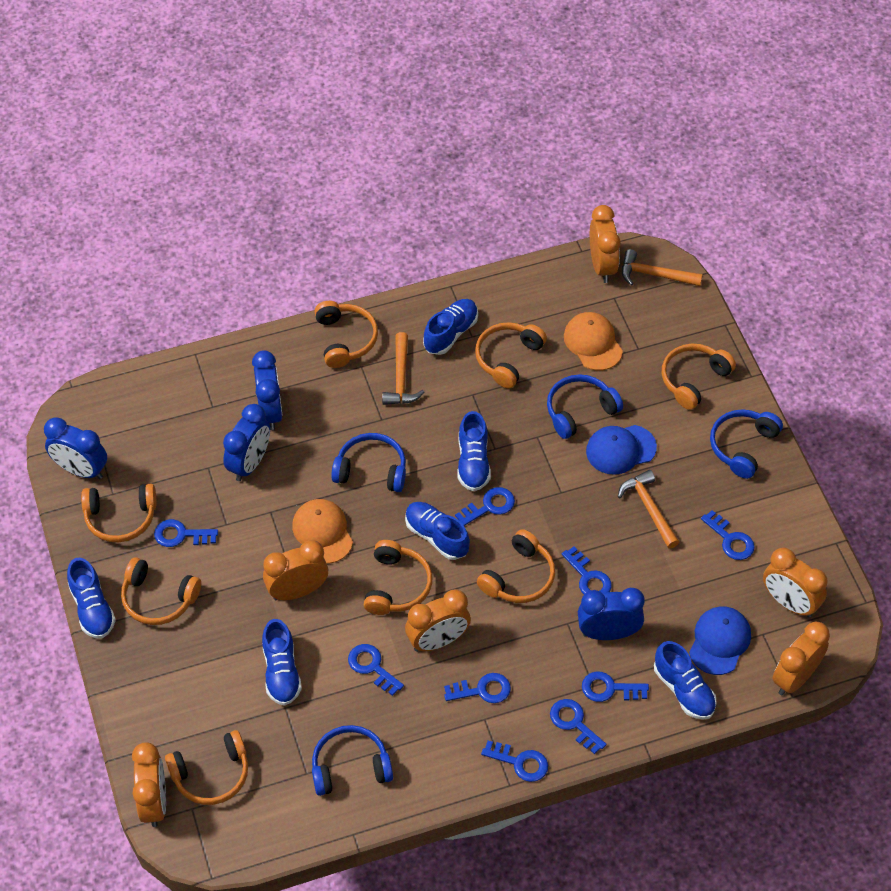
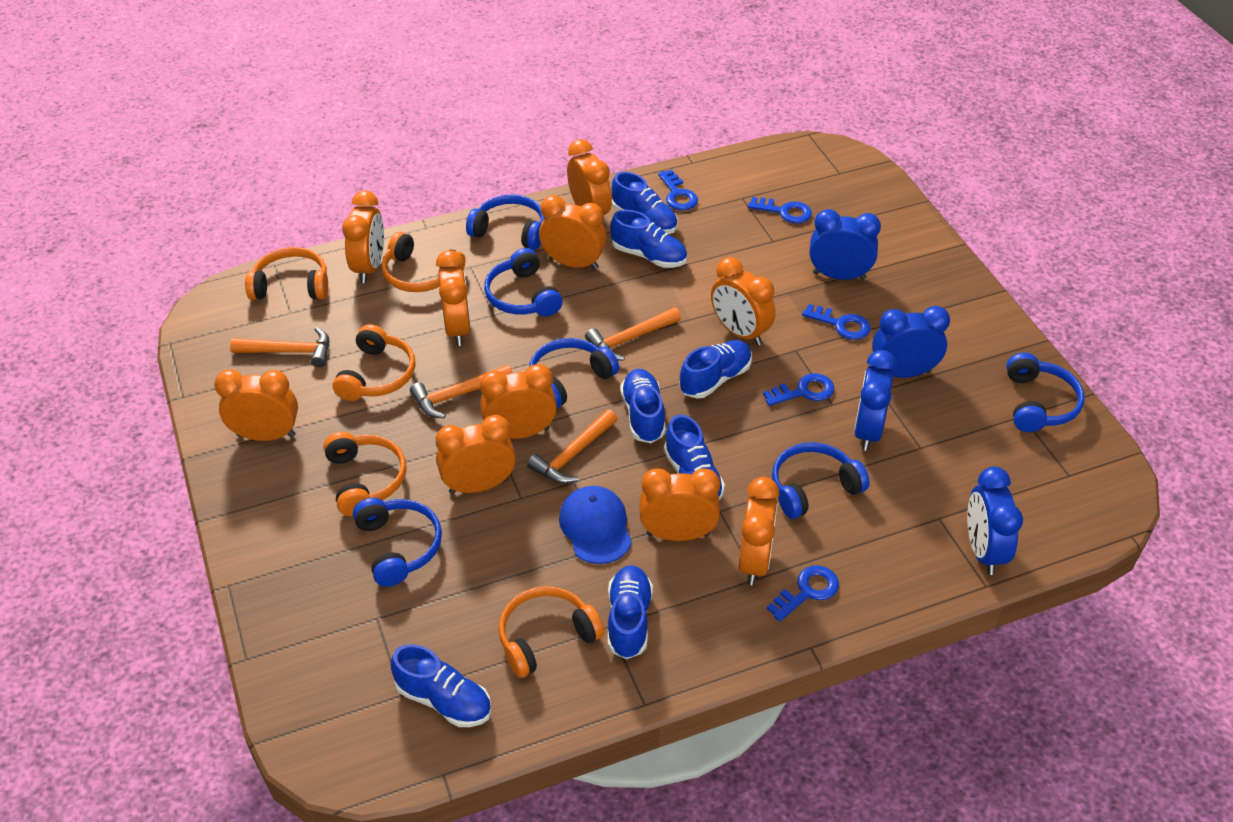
blue cap: 2 -> 1
blue headphones: 4 -> 6
blue key: 9 -> 5
blue shoe: 6 -> 7
orange cap: 2 -> 0
orange clock: 6 -> 10
orange hammer: 3 -> 4
orange headphones: 8 -> 5

